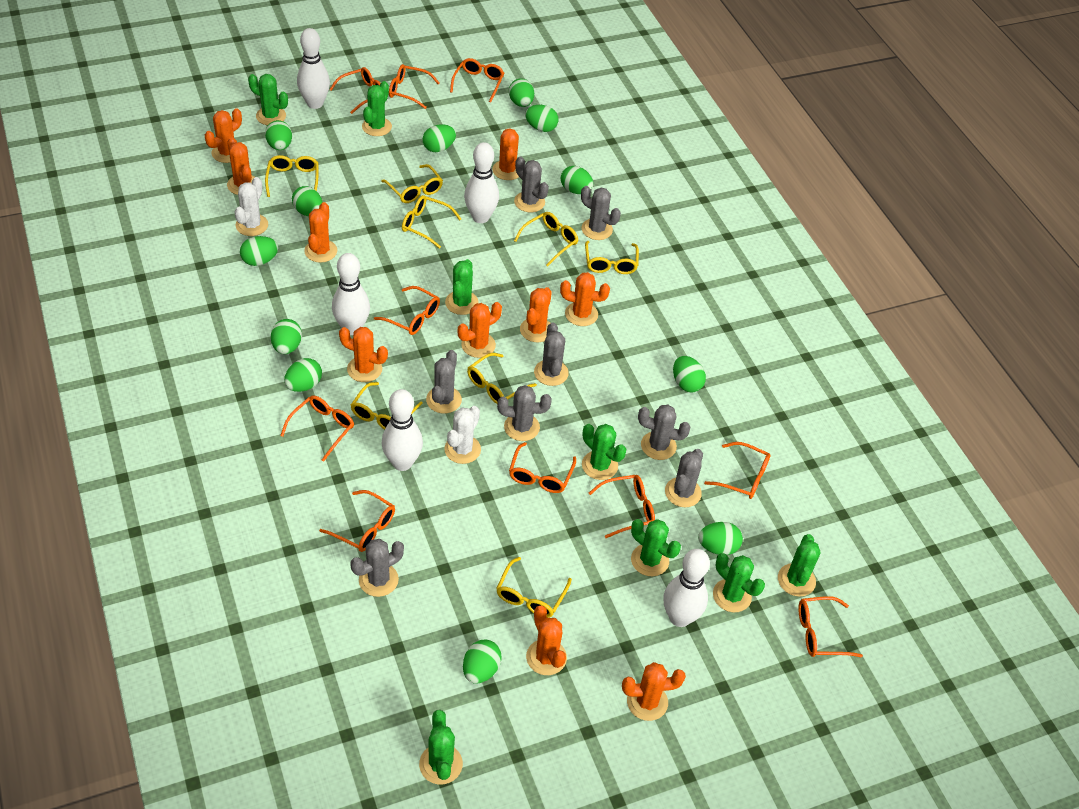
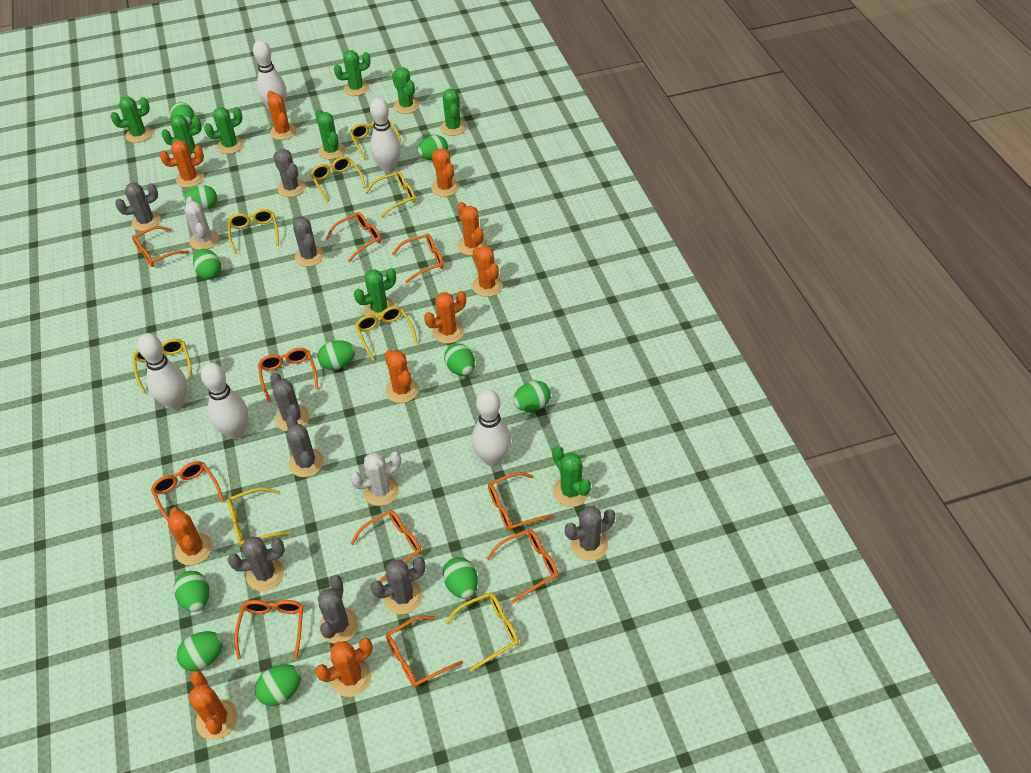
green cactus: 8 -> 9
green egg: 12 -> 11
grey cactus: 8 -> 9

